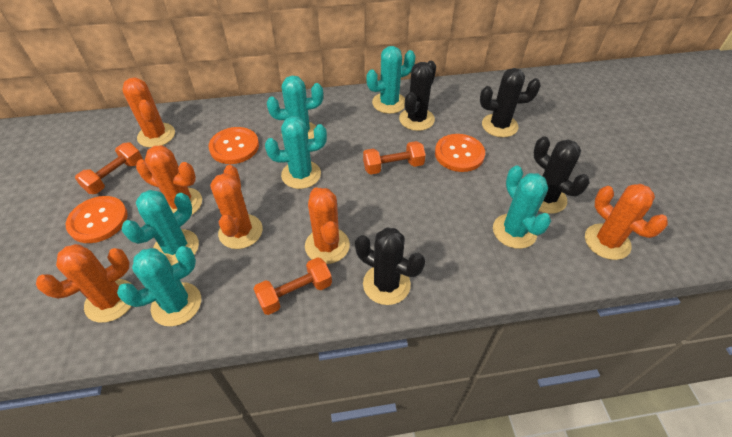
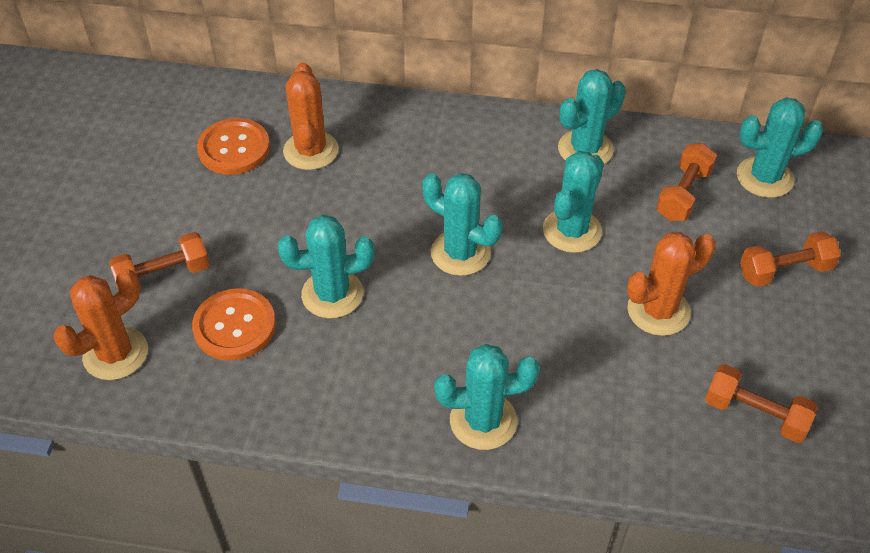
black cactus: 4 -> 0
orange button: 3 -> 2
orange cactus: 6 -> 3
orange dumbbell: 3 -> 4

